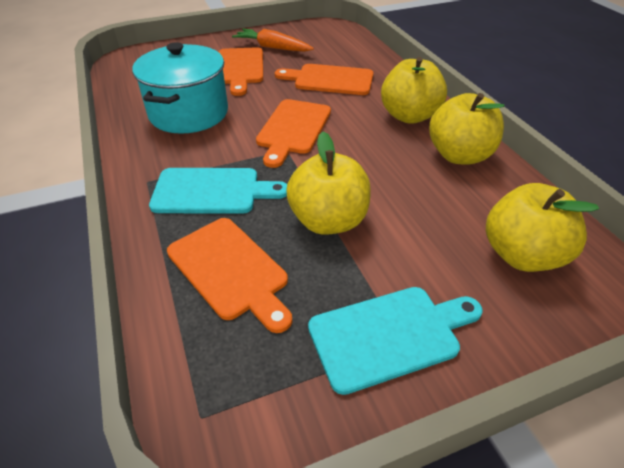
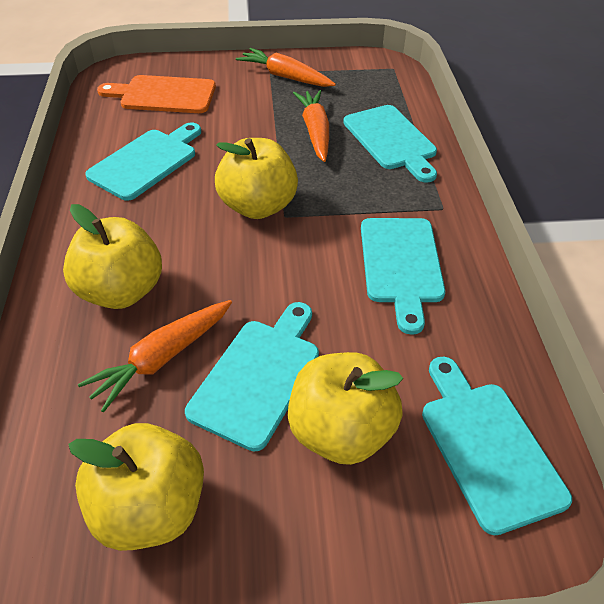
orange carrot: 1 -> 3
orange cutting board: 4 -> 1
turquoise cutting board: 2 -> 5
turquoise pot: 1 -> 0

